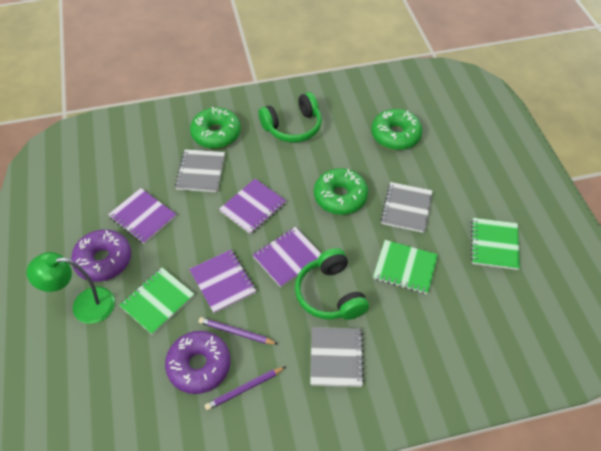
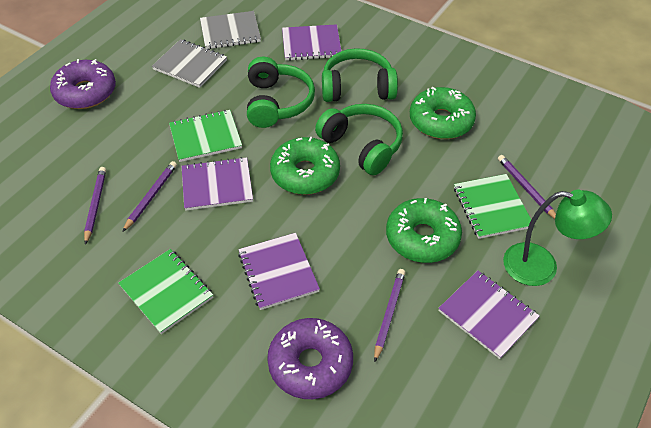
green headphones: 2 -> 3
grey notebook: 3 -> 2
purple pencil: 2 -> 4

